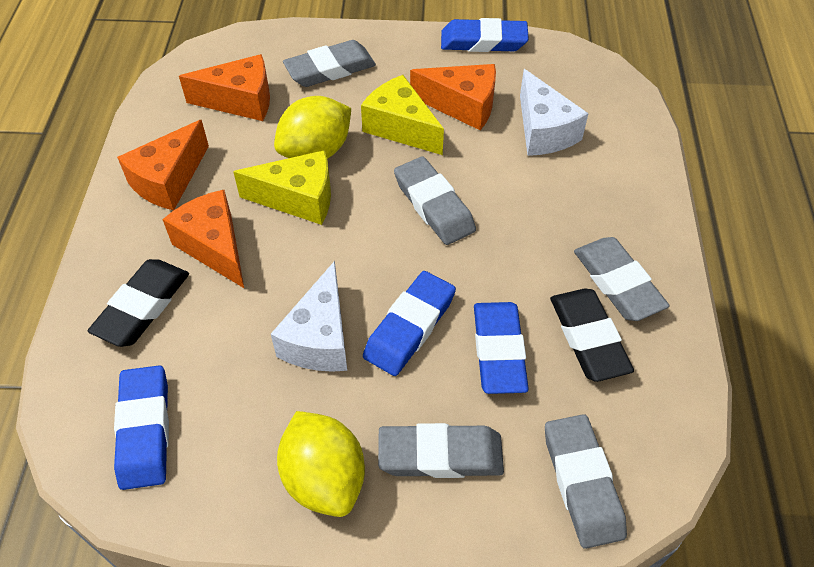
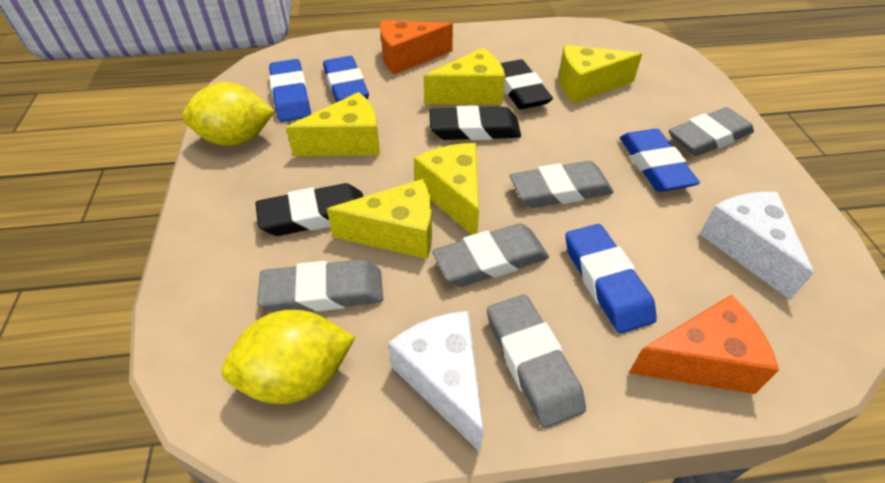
black eraser: 2 -> 3
orange cheese: 4 -> 2
yellow cheese: 2 -> 5

